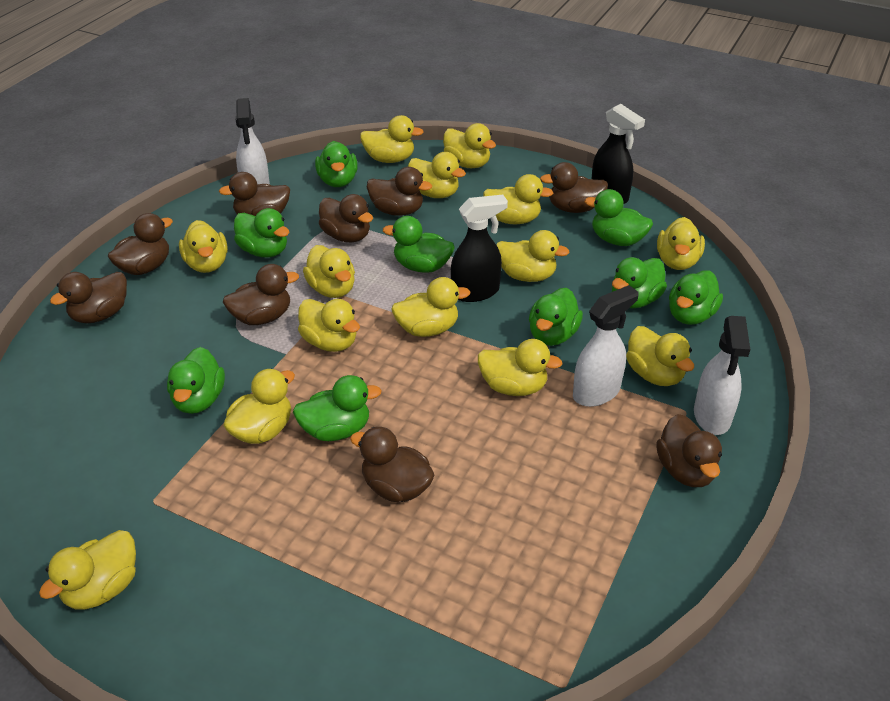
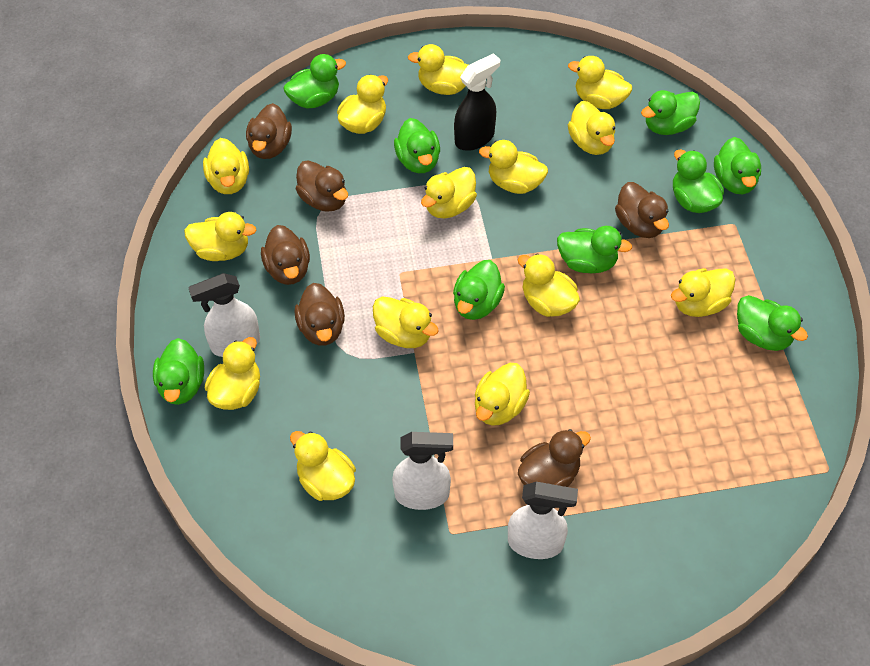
black spray bottle: 2 -> 1
brown duck: 9 -> 6

